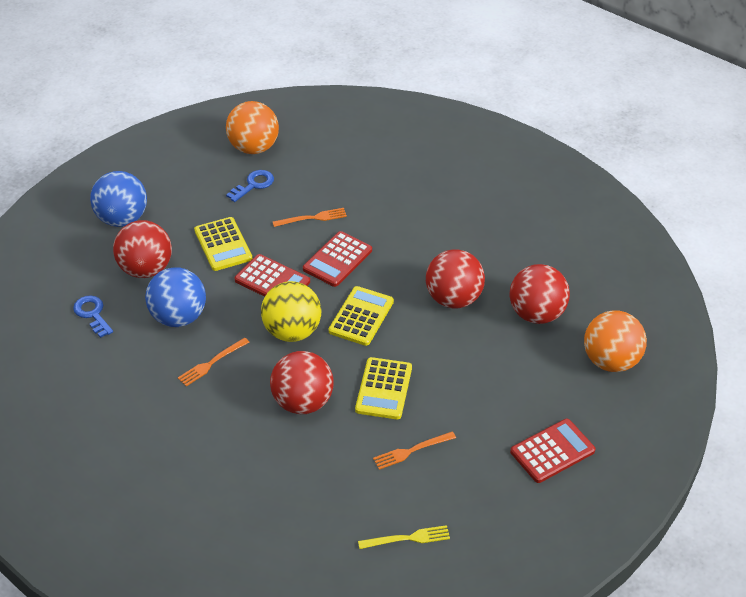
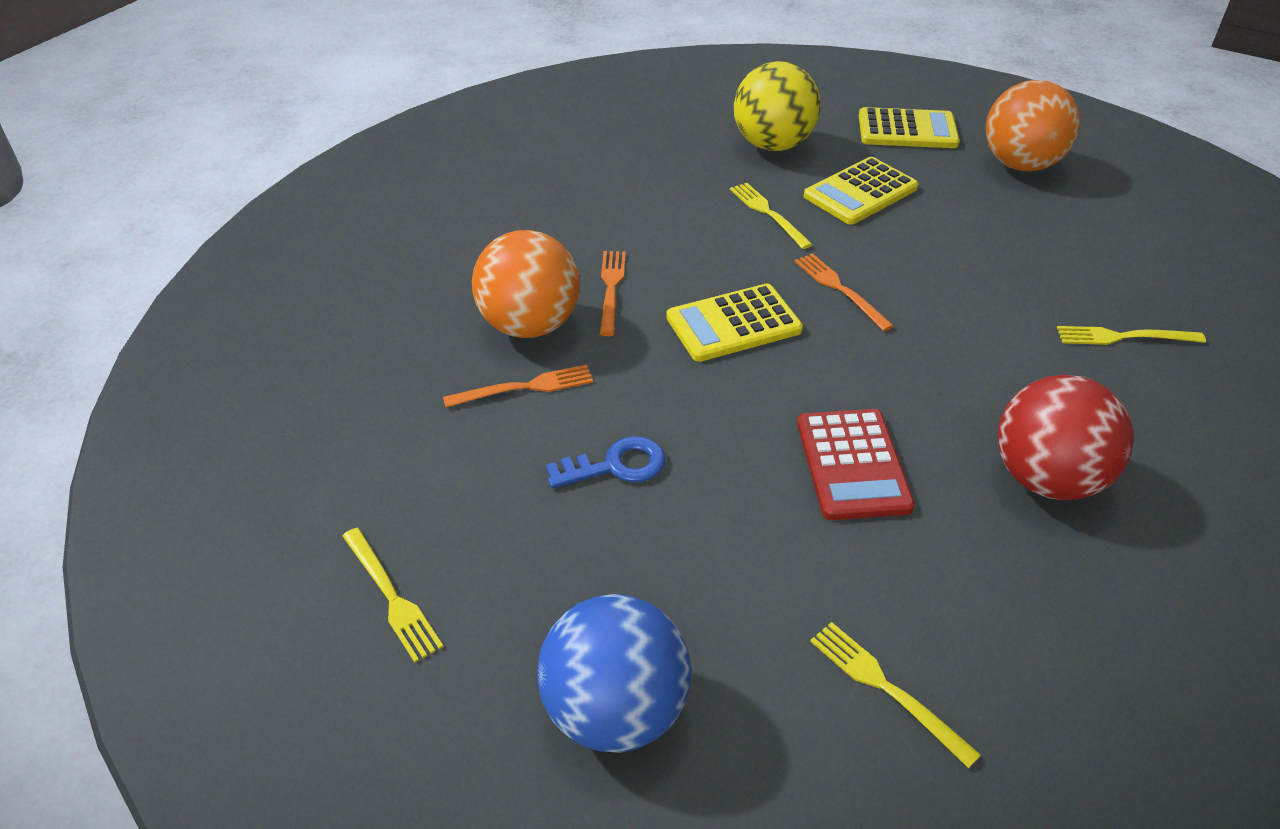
blue ball: 2 -> 1
blue key: 2 -> 1
red ball: 4 -> 1
red calculator: 3 -> 1
yellow fork: 1 -> 4

